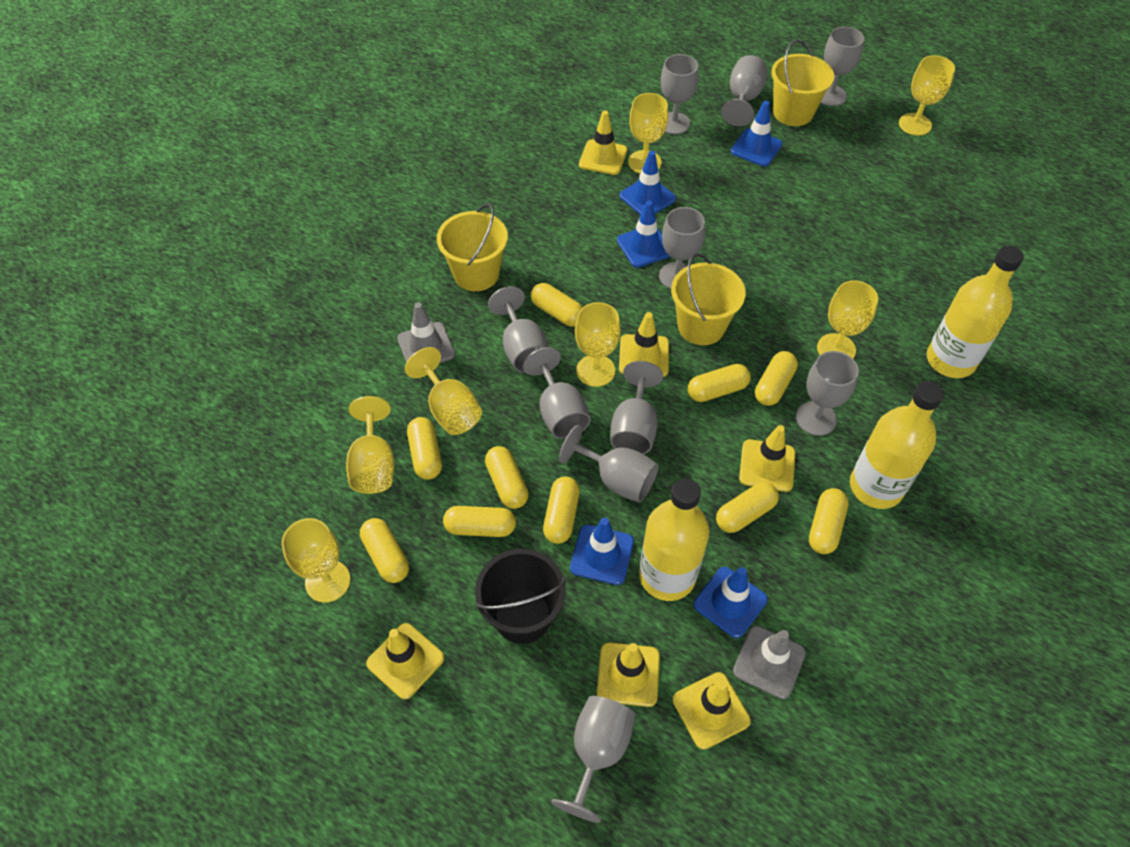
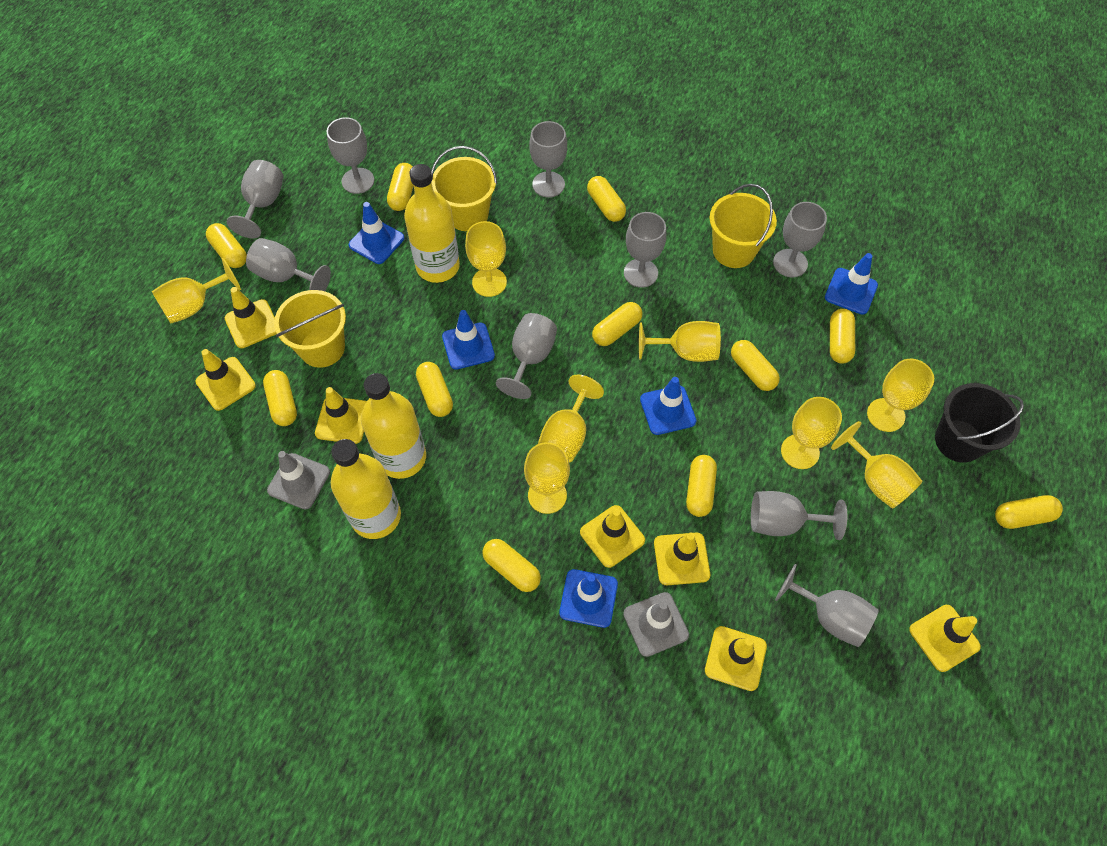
grey goblet: 10 -> 9
yellow capsule: 10 -> 11
yellow goblet: 7 -> 8
yellow traffic cone: 6 -> 7

